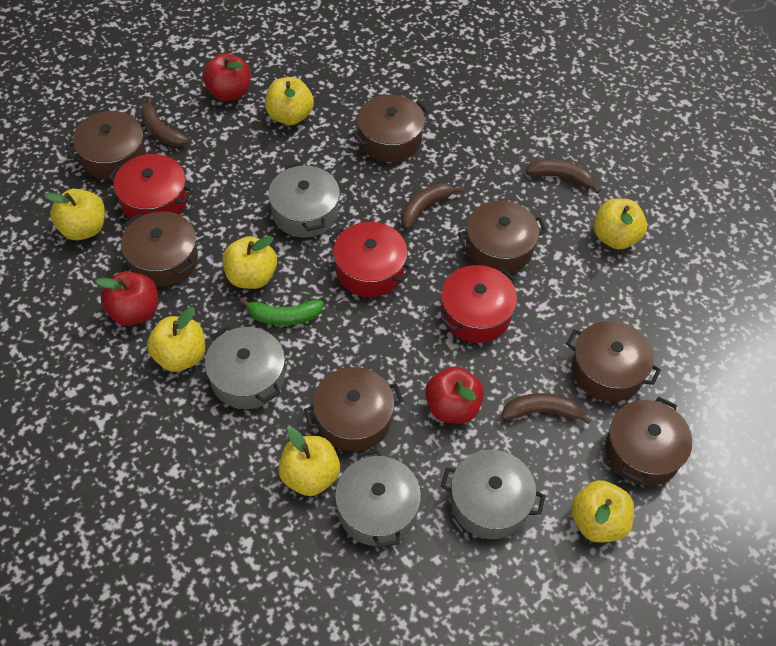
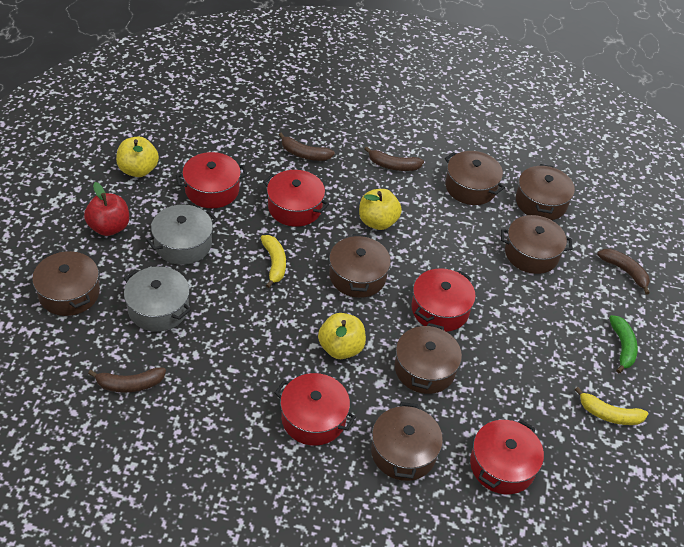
grey pot: 4 -> 2
red apple: 3 -> 1
red pot: 3 -> 5
yellow apple: 7 -> 3
yellow banana: 0 -> 2

